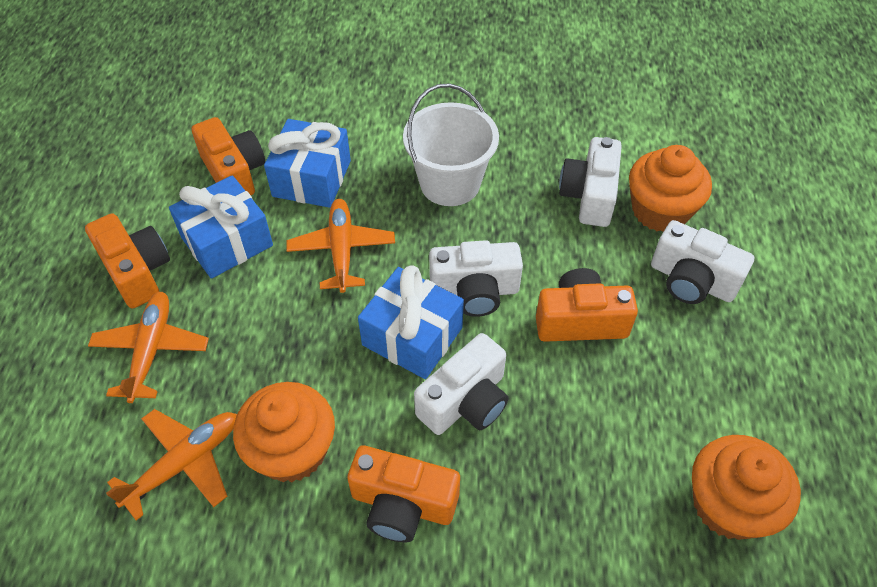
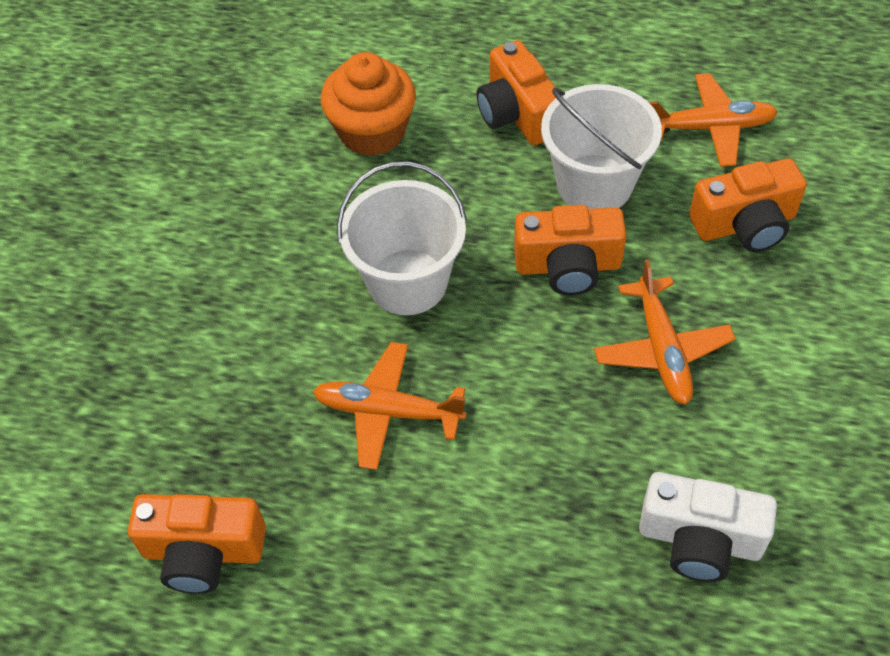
blue gift: 3 -> 0
orange cupcake: 3 -> 1
white bucket: 1 -> 2
white camera: 4 -> 1

